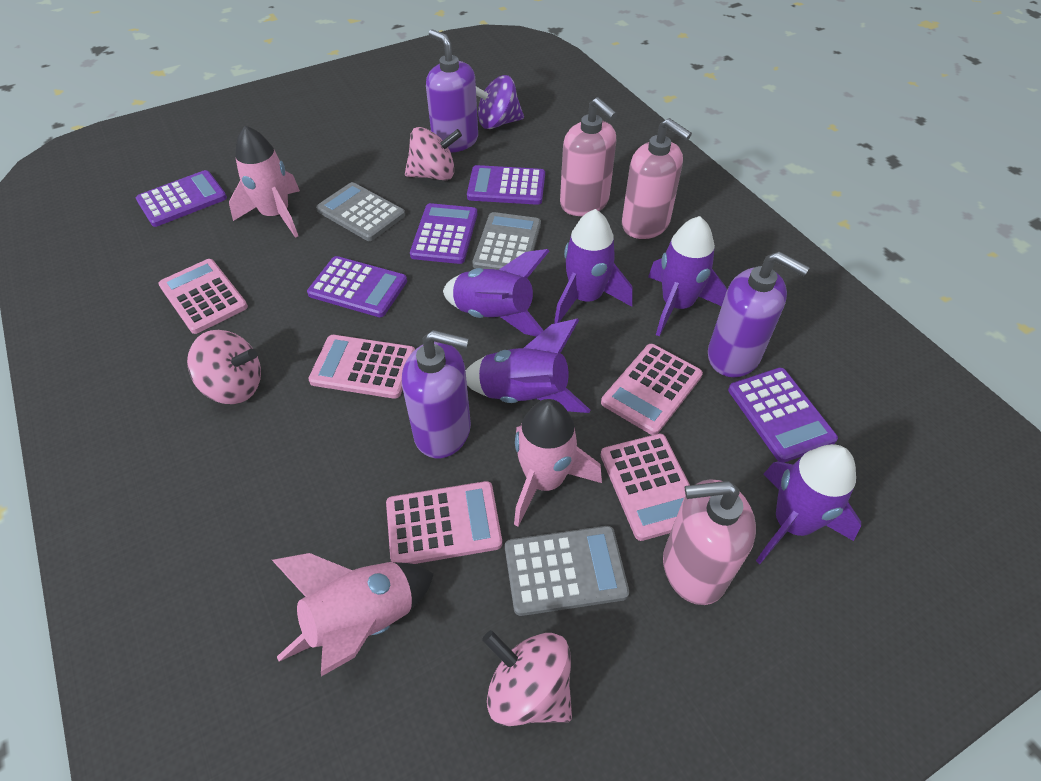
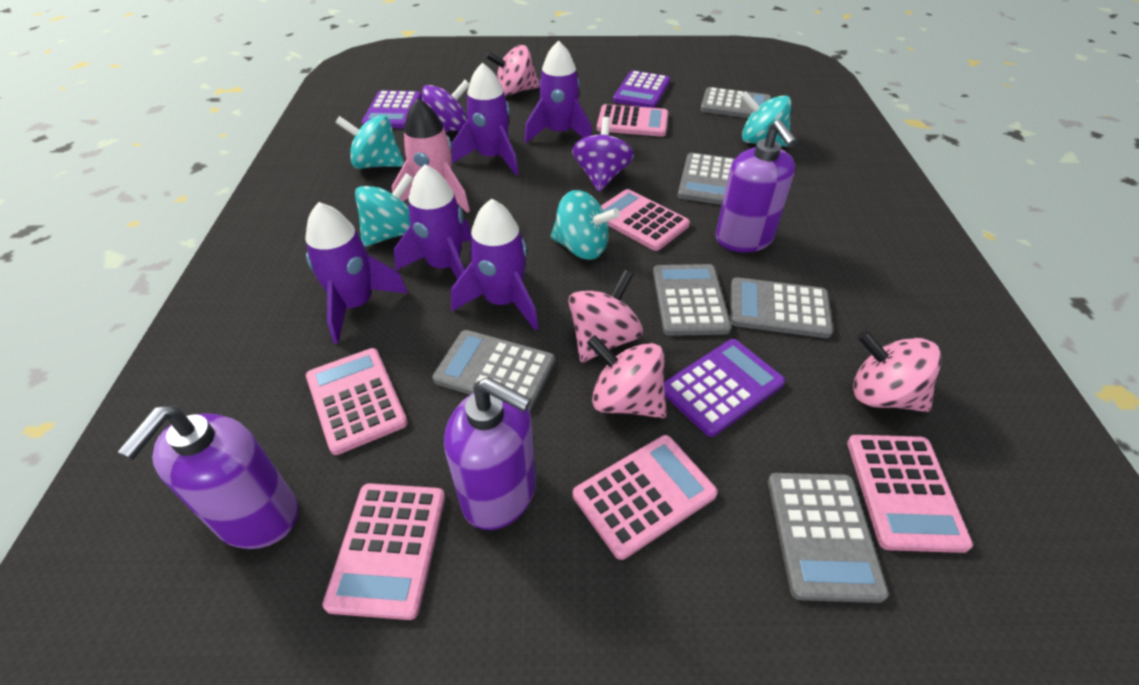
grey calculator: 3 -> 6
pink calculator: 5 -> 6
pink rocket: 3 -> 1
pink soap dispenser: 3 -> 0
pink spinning top: 3 -> 4
purple calculator: 5 -> 3
purple spinning top: 1 -> 2
turquoise spinning top: 0 -> 4

